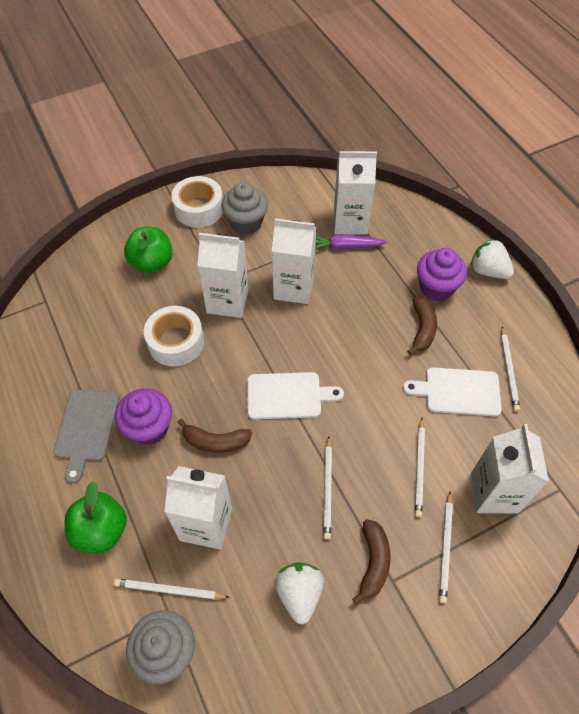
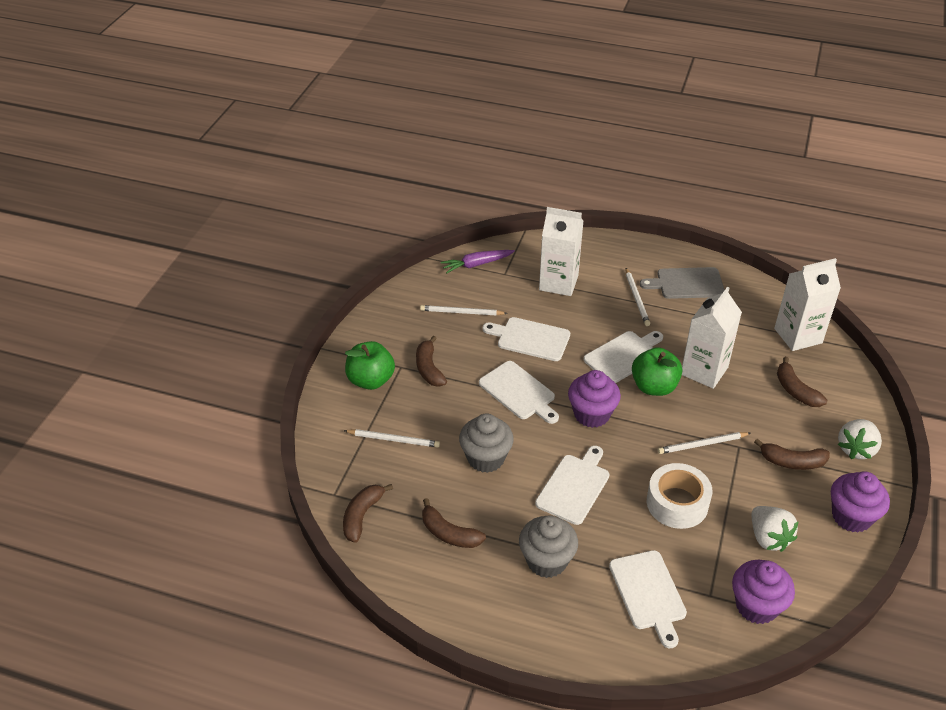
brown banana: 3 -> 5
purple cupcake: 2 -> 3
white carton: 5 -> 3
white cutting board: 2 -> 5
white pencil: 5 -> 4
white tape: 2 -> 1

